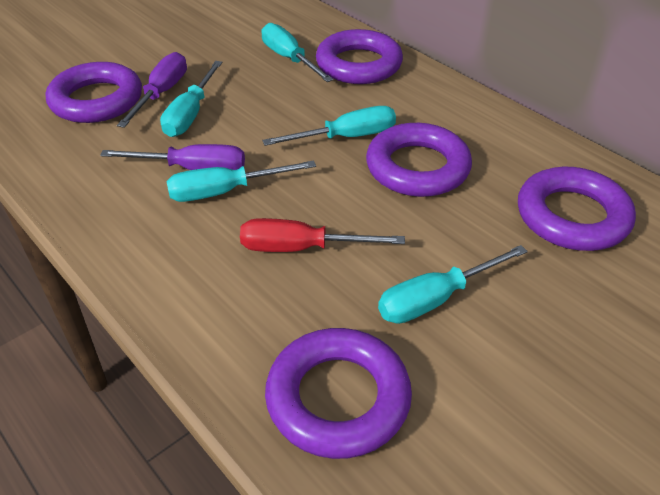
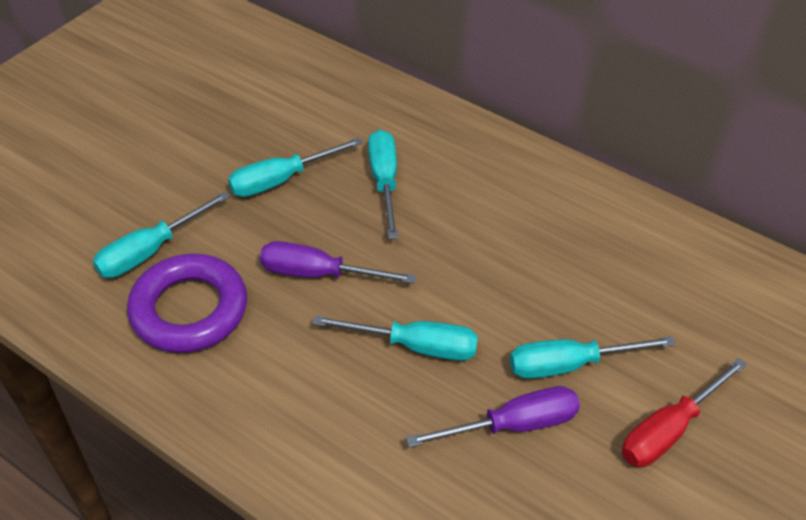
purple ring: 5 -> 1

